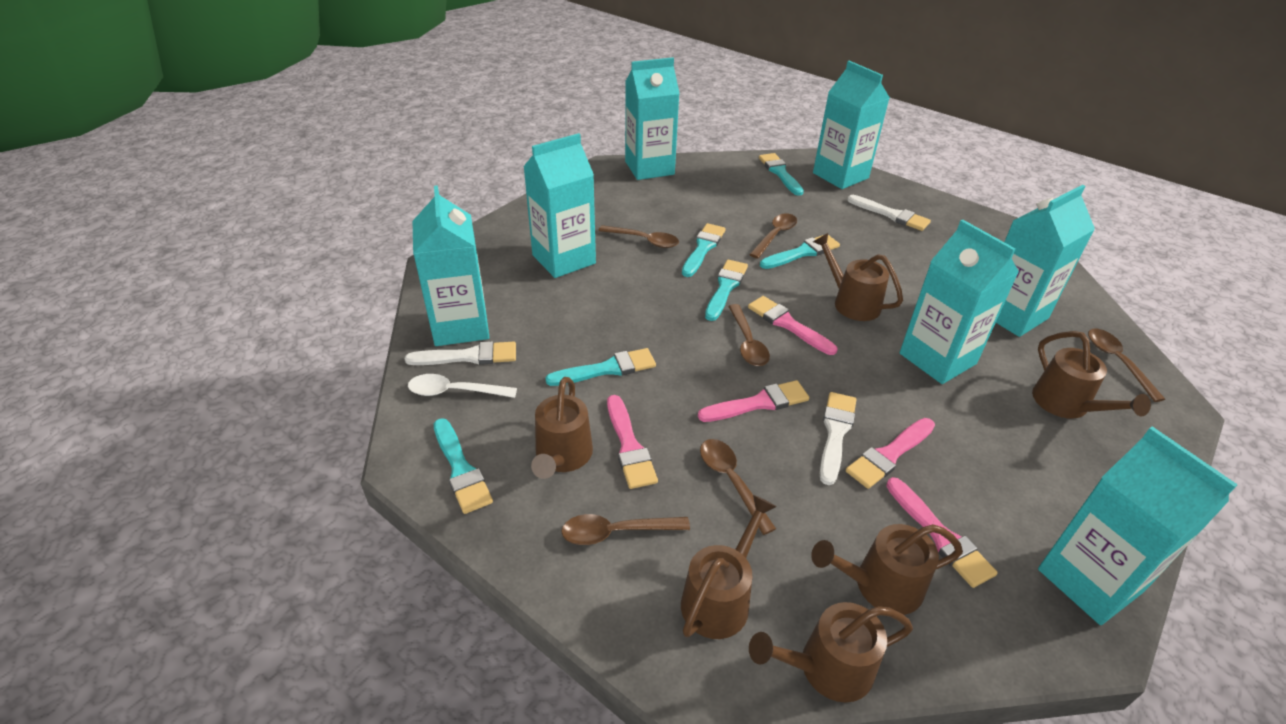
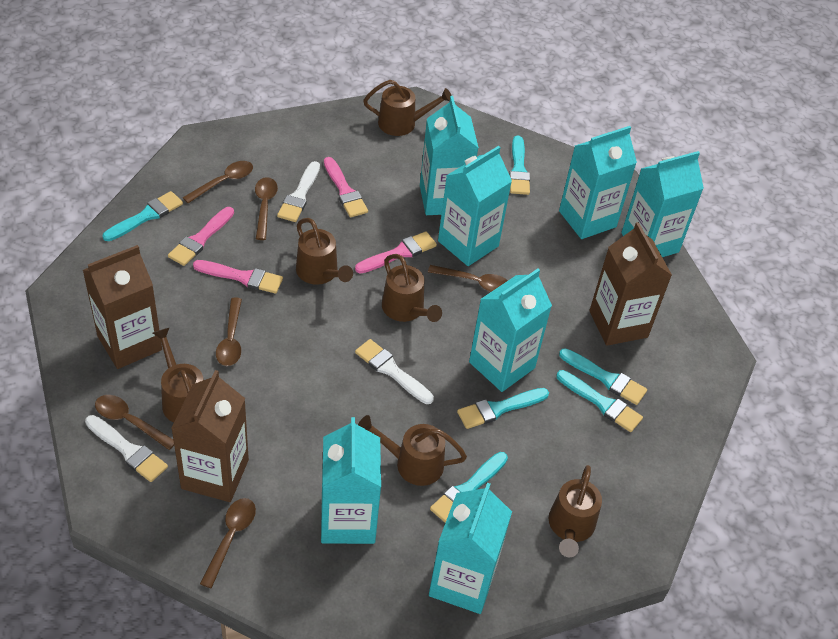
brown carton: 0 -> 3
pink brush: 5 -> 4
white spoon: 1 -> 0

